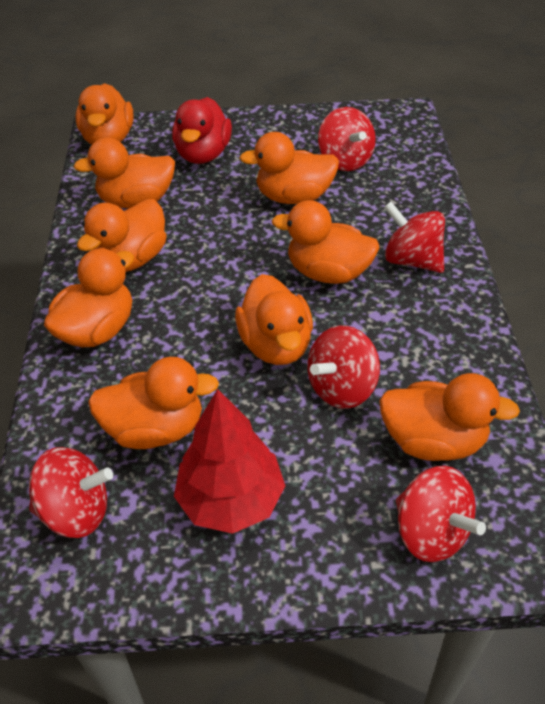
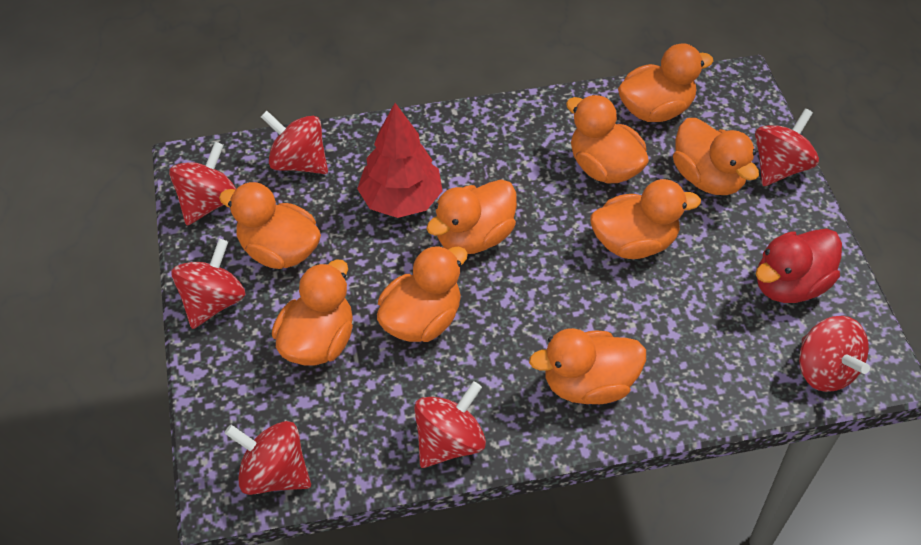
red spinning top: 5 -> 7

